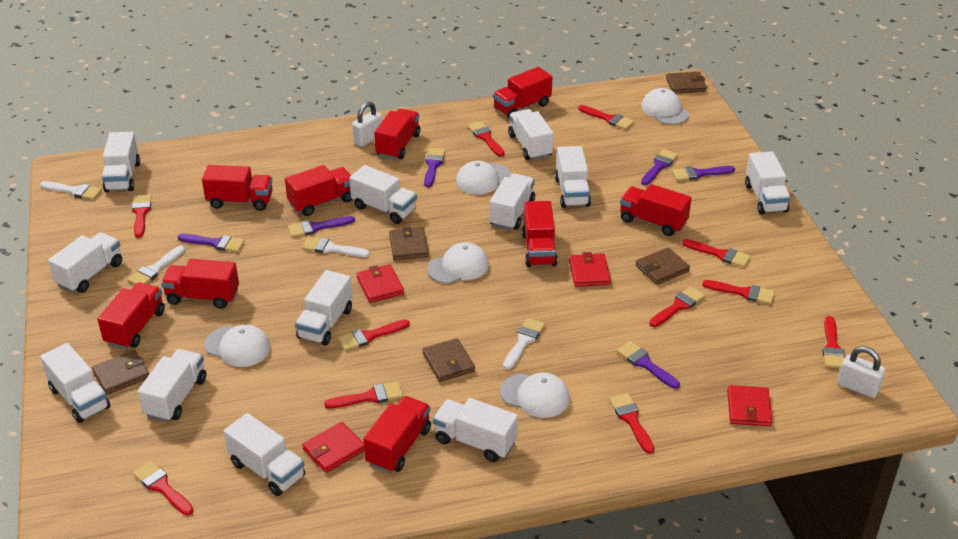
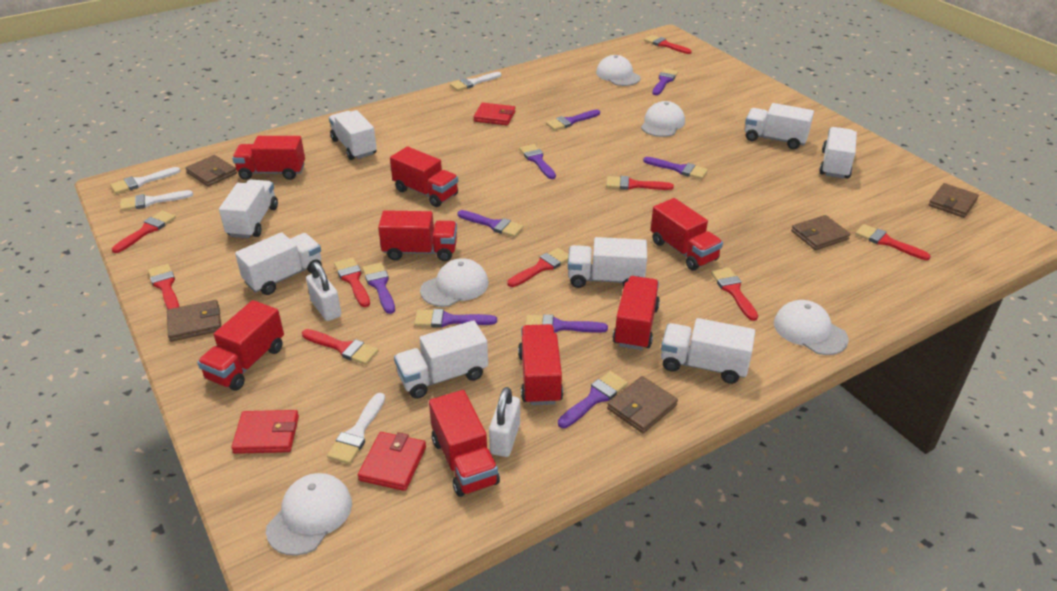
purple brush: 6 -> 9
red brush: 11 -> 9
red truck: 9 -> 8
red wallet: 4 -> 3
white truck: 12 -> 8

